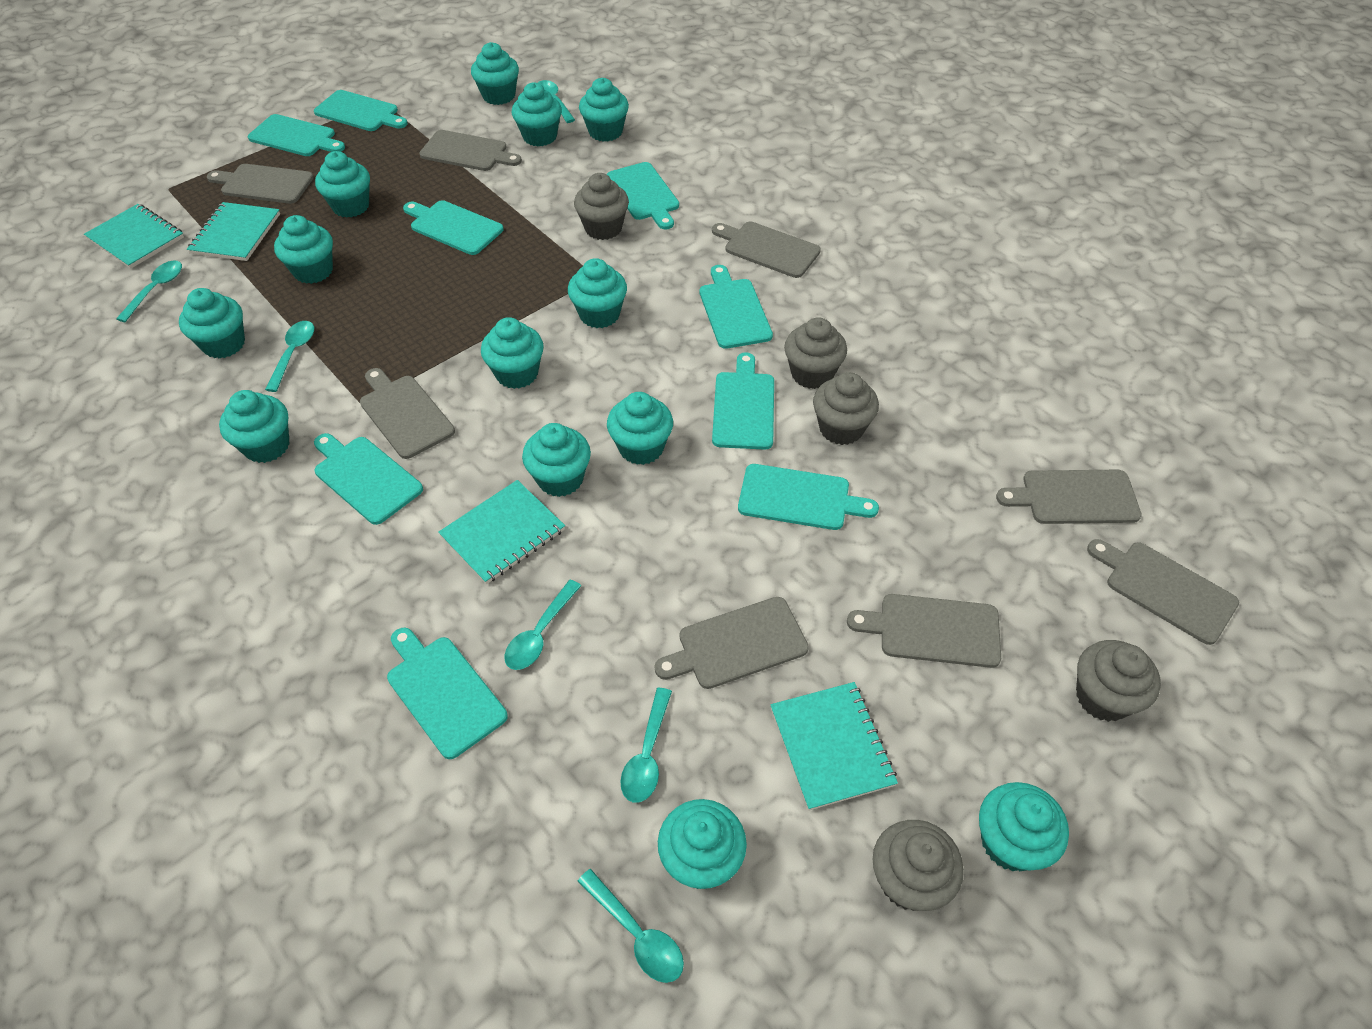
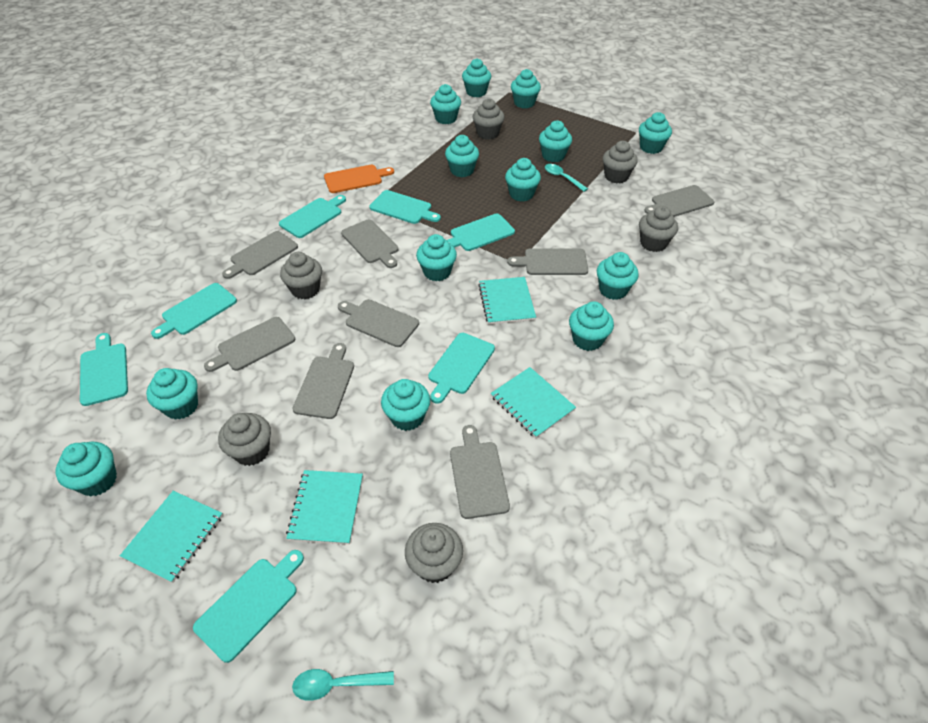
grey cupcake: 5 -> 6
orange cutting board: 0 -> 1
turquoise cutting board: 9 -> 7
turquoise spoon: 6 -> 2

